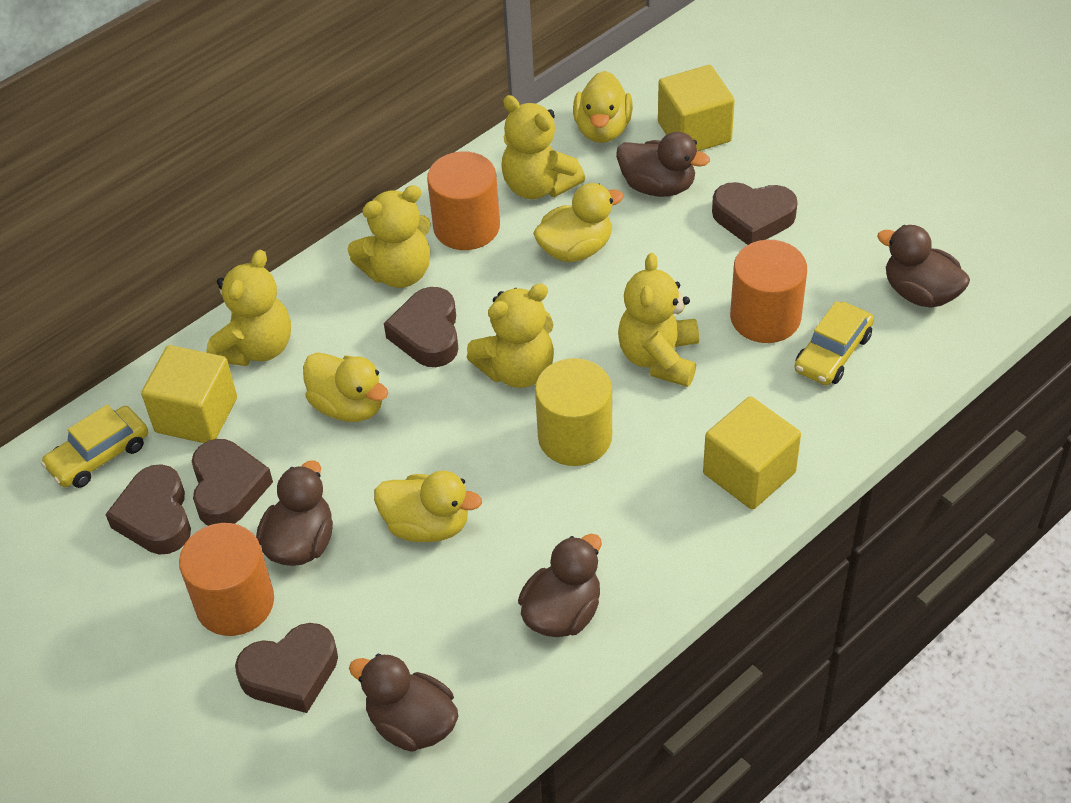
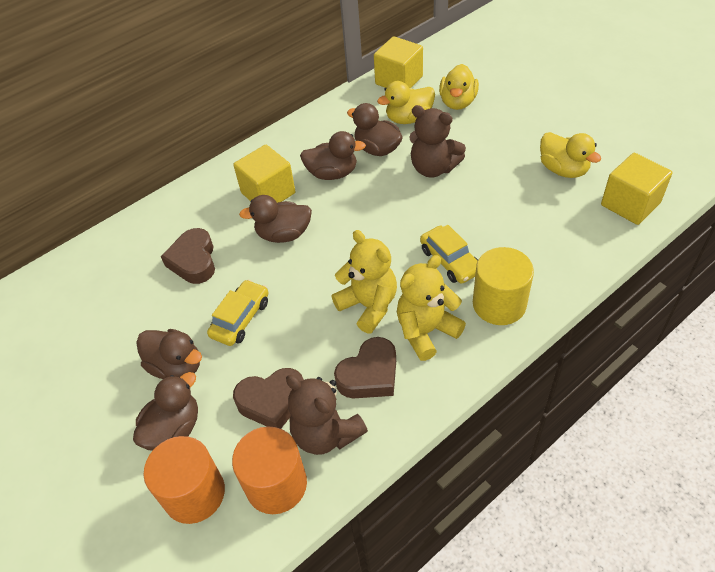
brown heart: 5 -> 3
brown teddy bear: 0 -> 2
orange cylinder: 3 -> 2
yellow duck: 4 -> 3
yellow teddy bear: 5 -> 2

